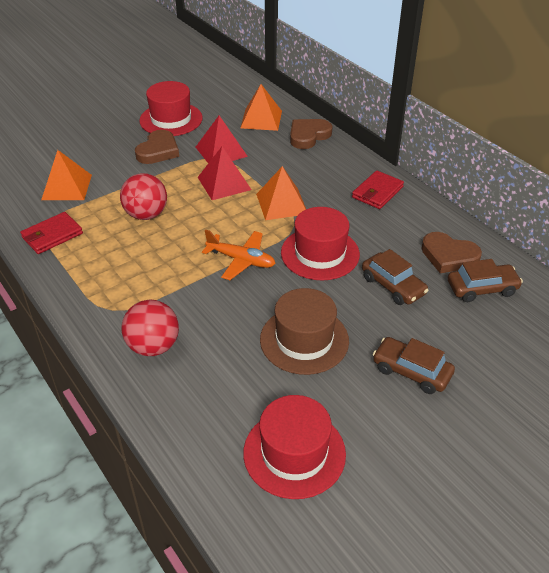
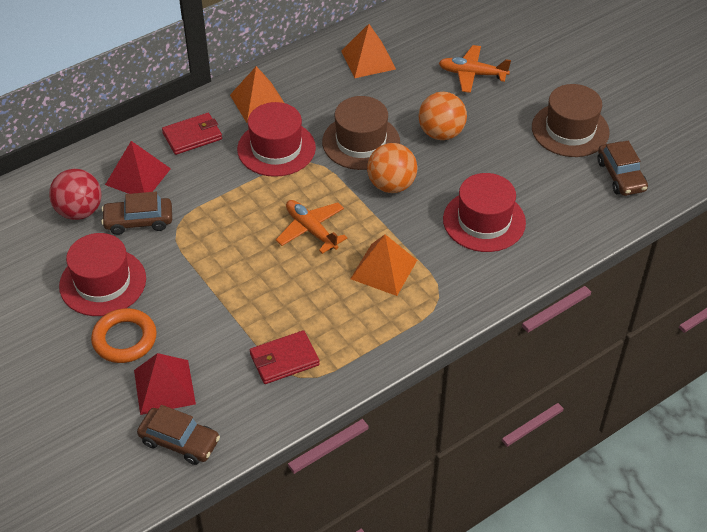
brown hat: 1 -> 2
brown heart: 3 -> 0
orange ball: 0 -> 2
orange plane: 1 -> 2
orange ring: 0 -> 1
red ball: 2 -> 1

